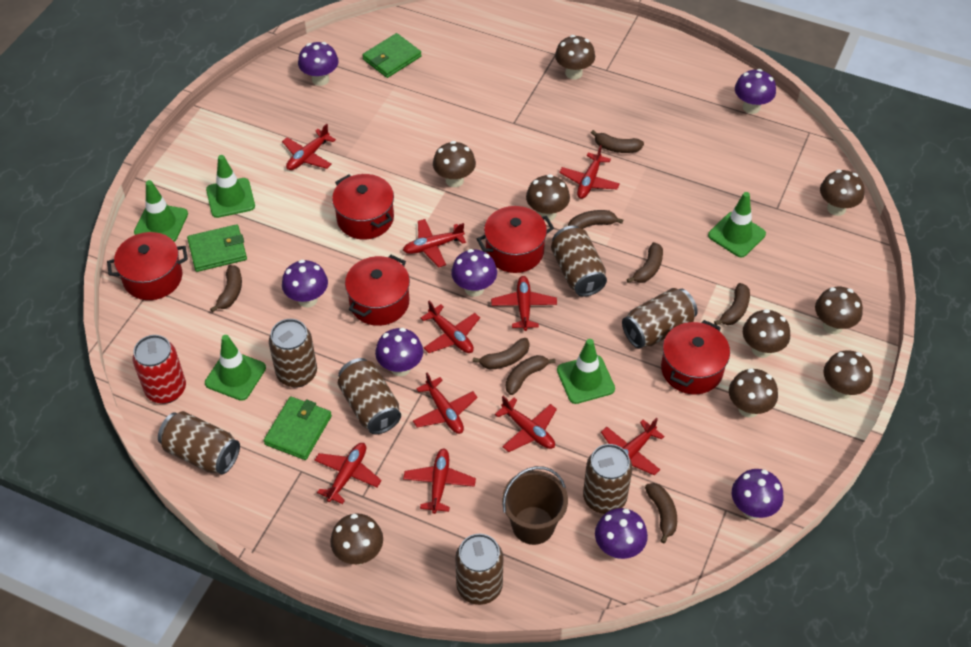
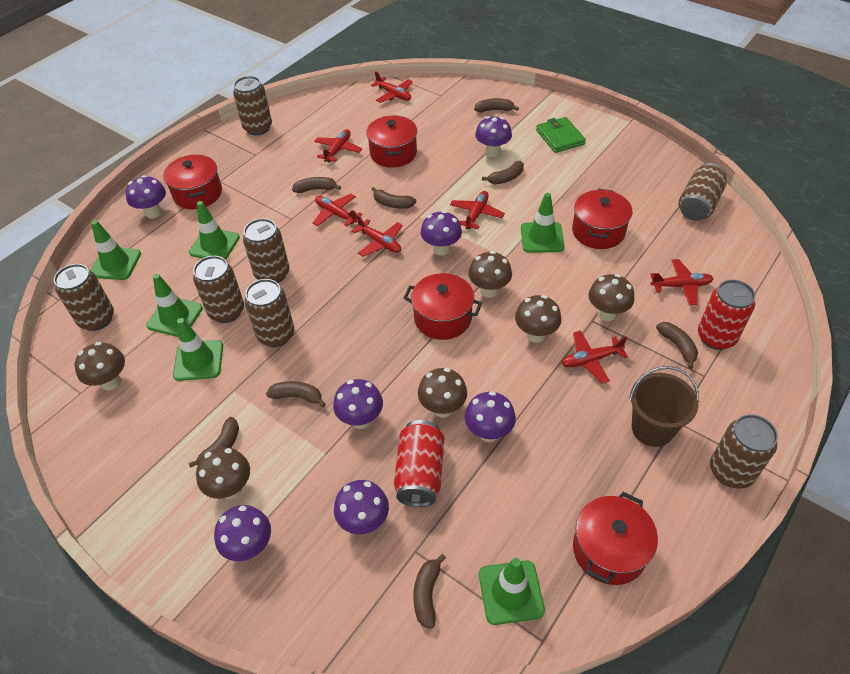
brown mushroom: 9 -> 6
green traffic cone: 5 -> 6
green wallet: 3 -> 1
red can: 1 -> 2
red plane: 10 -> 7

